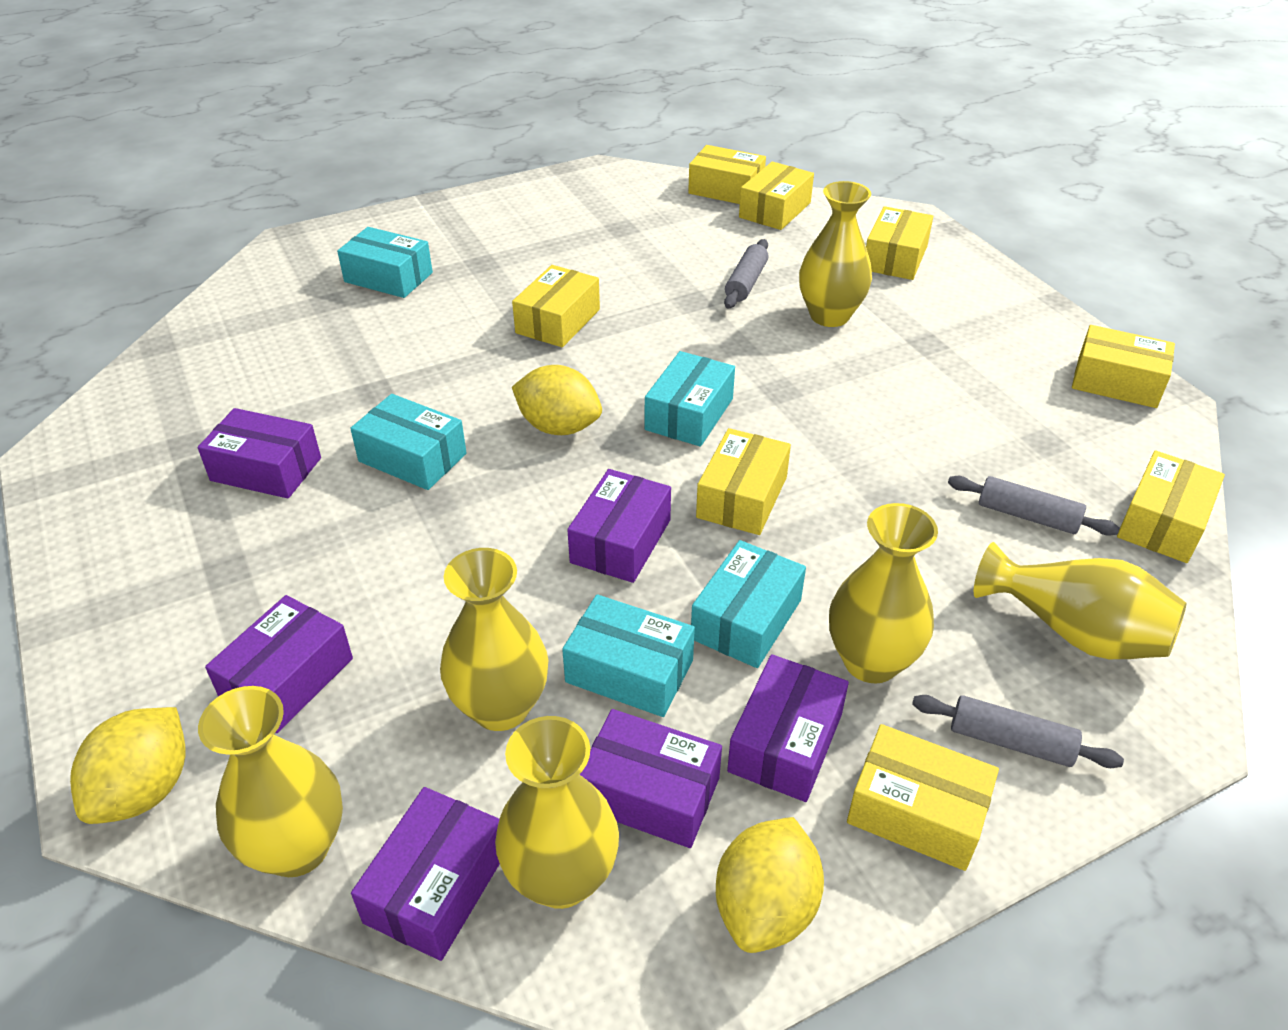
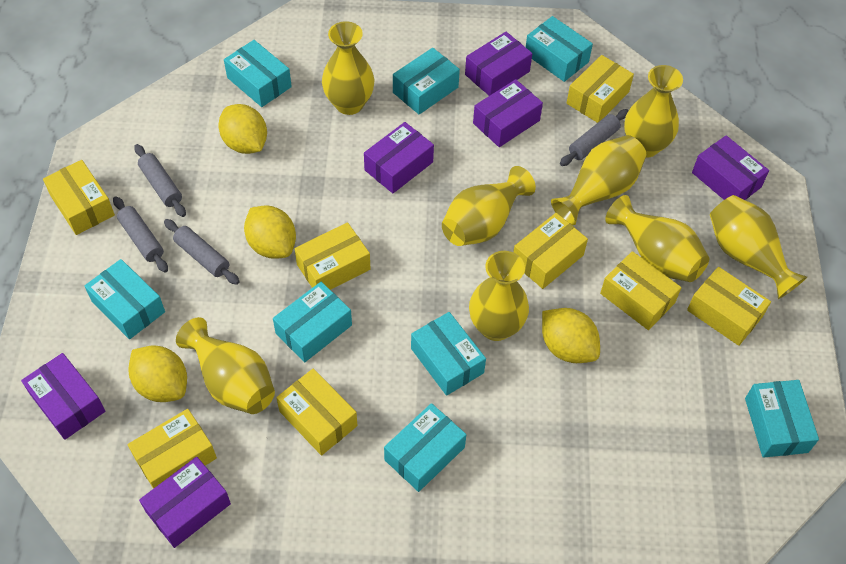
grey rolling pin: 3 -> 4
turquoise box: 5 -> 8
yellow lemon: 3 -> 4
yellow vase: 6 -> 8

